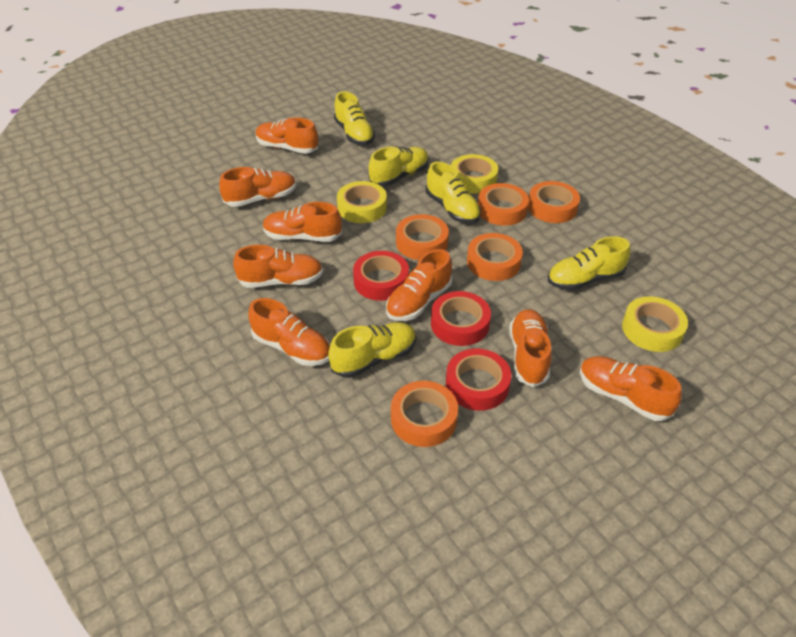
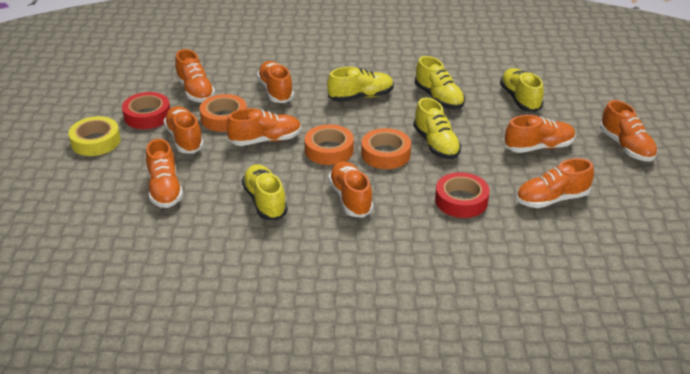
orange shoe: 8 -> 9
orange tape: 5 -> 3
red tape: 3 -> 2
yellow tape: 3 -> 1

